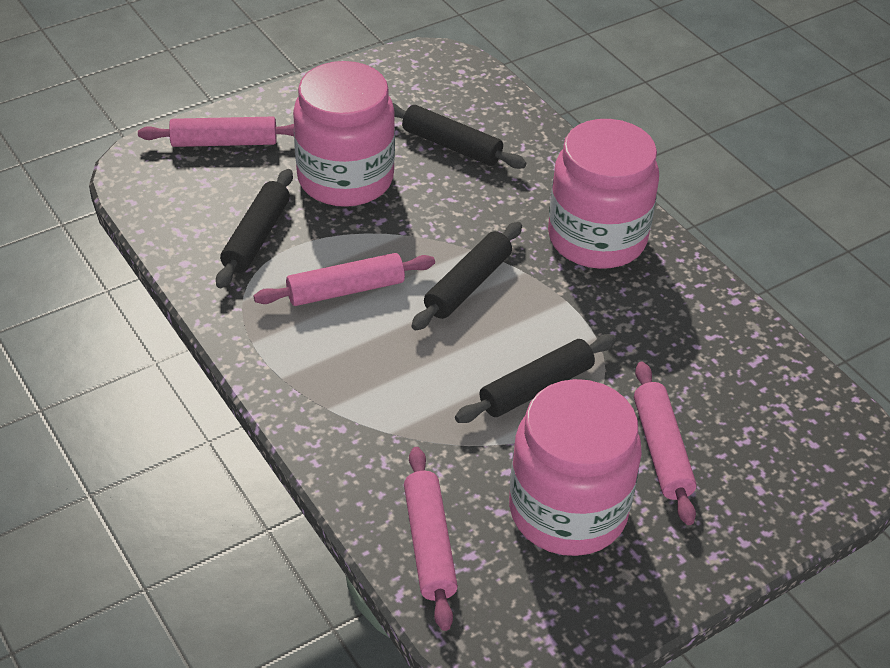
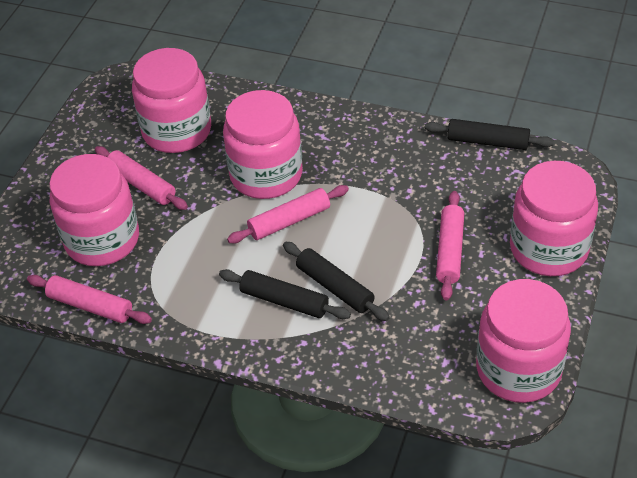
black rolling pin: 4 -> 3
pink jar: 3 -> 5

